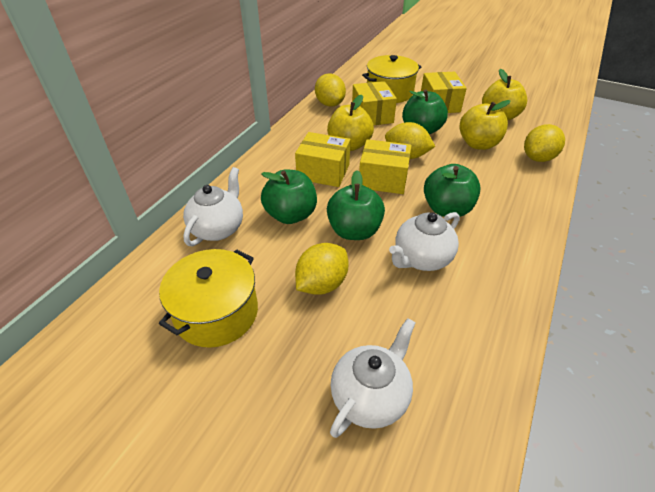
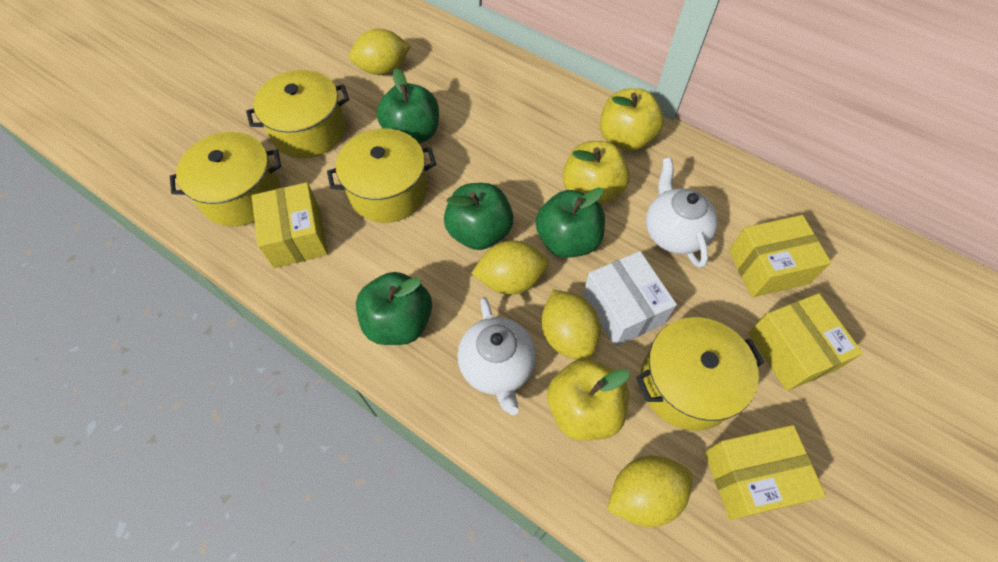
white box: 0 -> 1
white teapot: 3 -> 2
yellow pot: 2 -> 4

